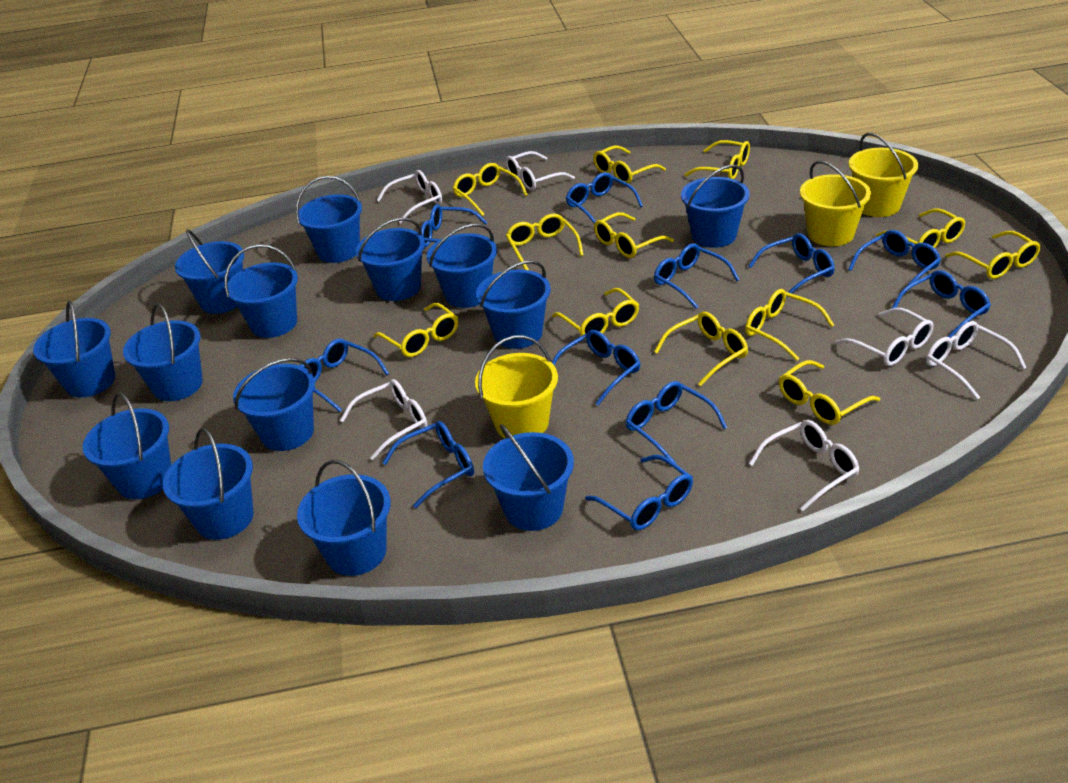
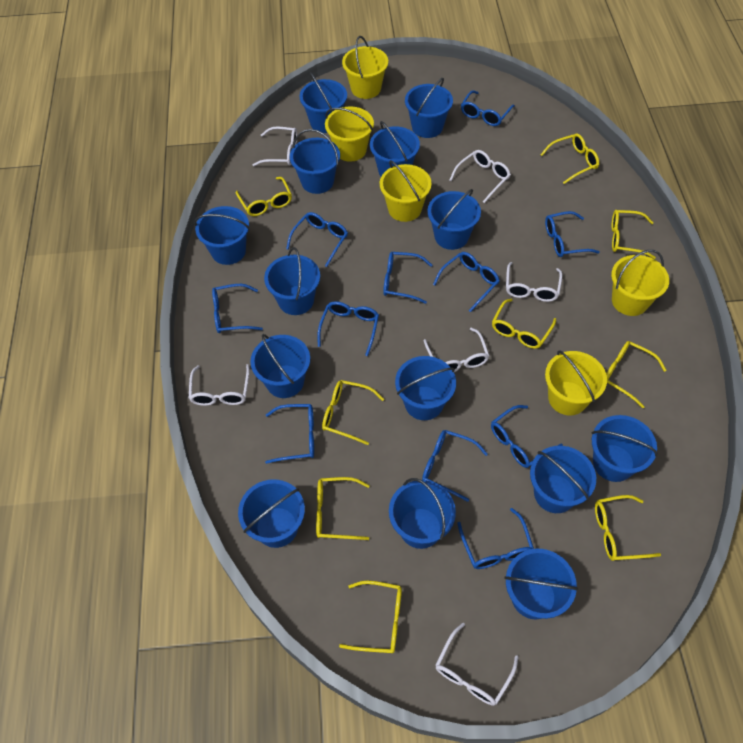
yellow bucket: 3 -> 5
yellow glasses: 12 -> 9

